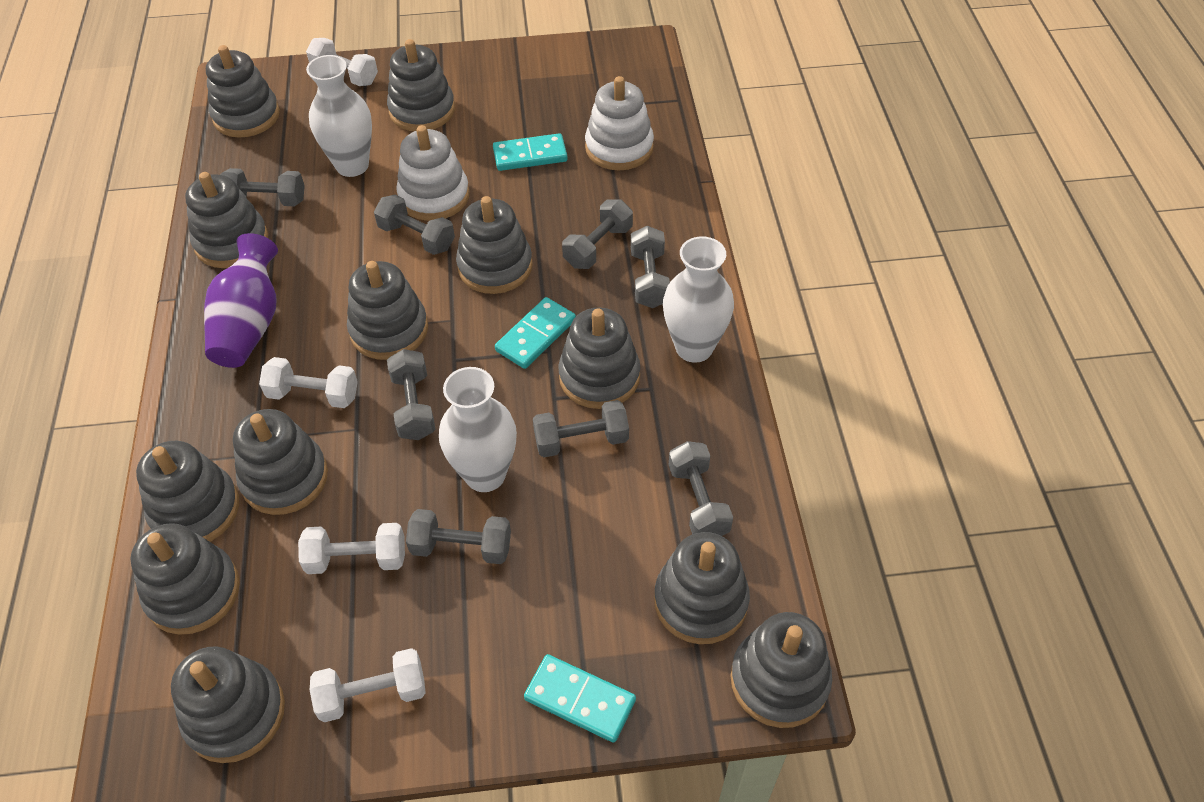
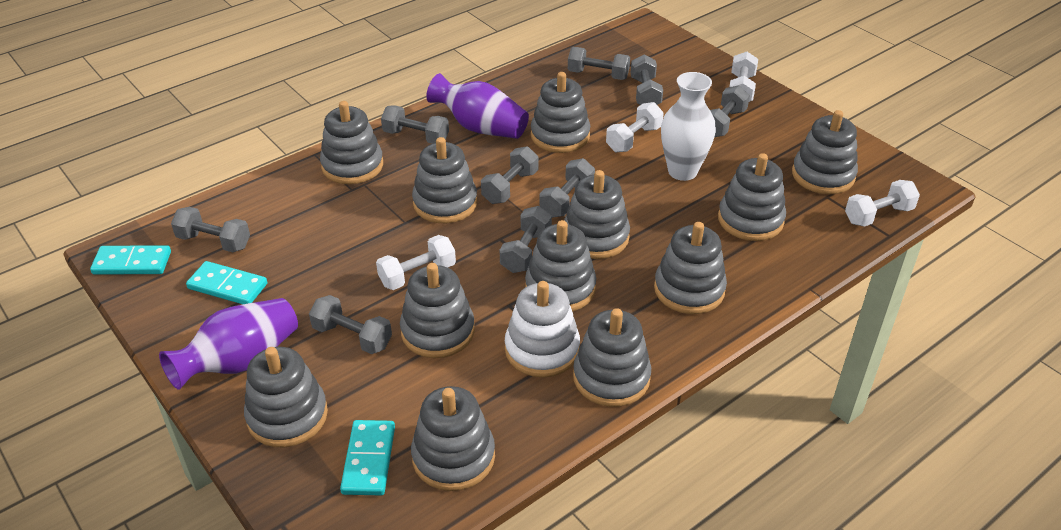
grey dumbbell: 8 -> 9
purple vase: 1 -> 2
white stacking toy: 2 -> 1
white vase: 3 -> 1

